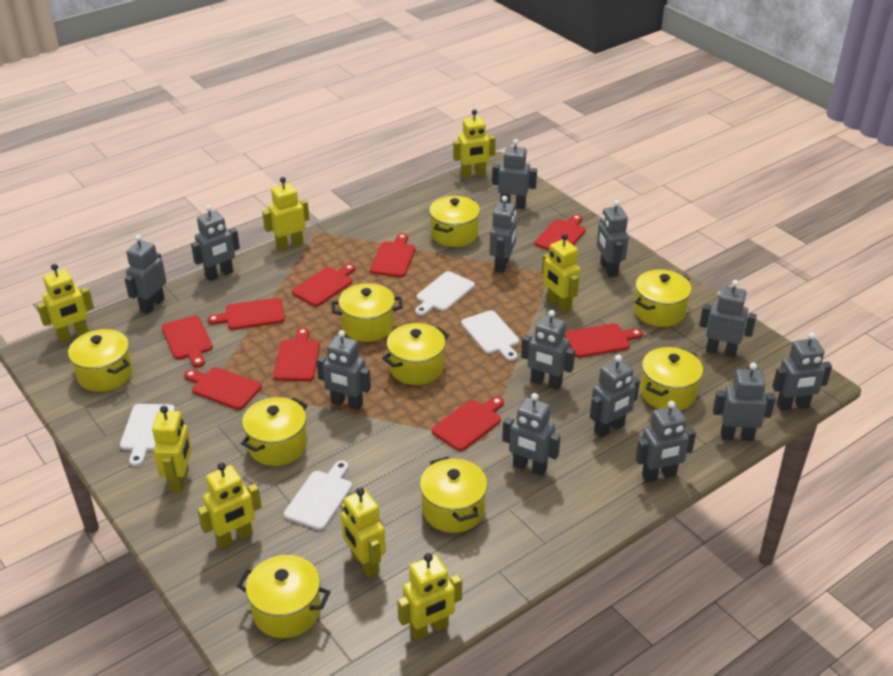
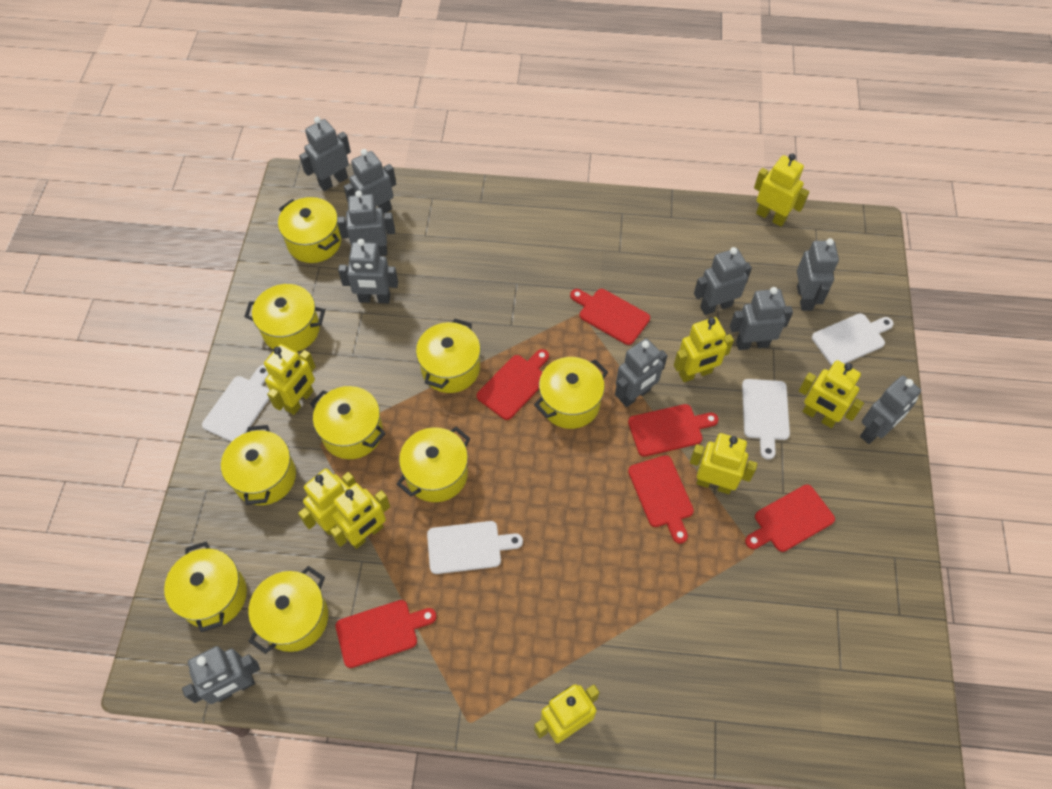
grey robot: 13 -> 10
red cutting board: 9 -> 6

